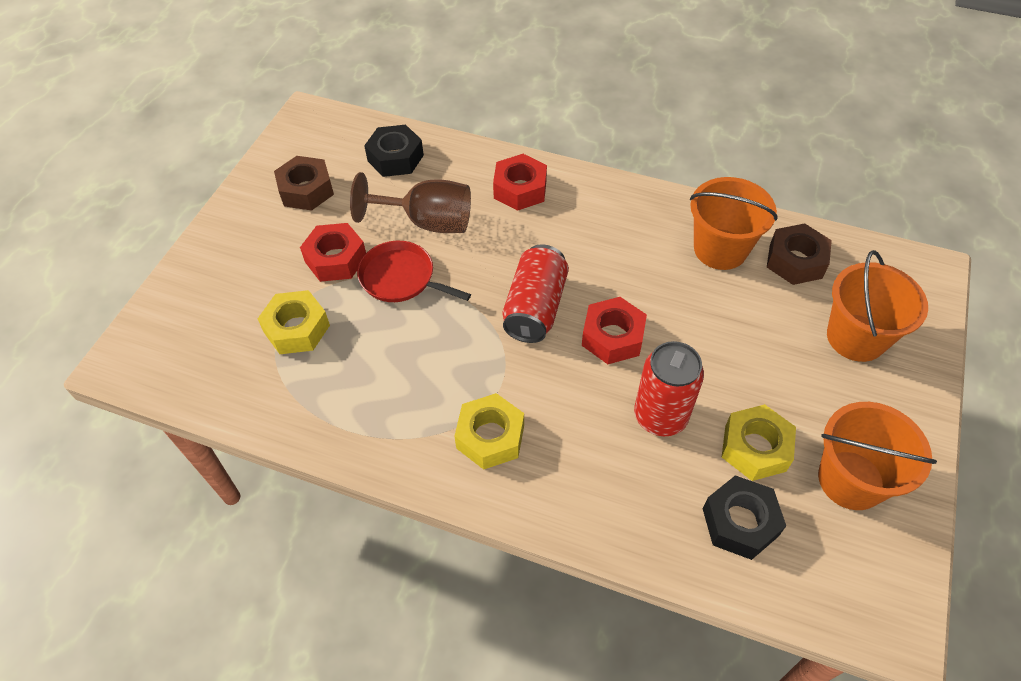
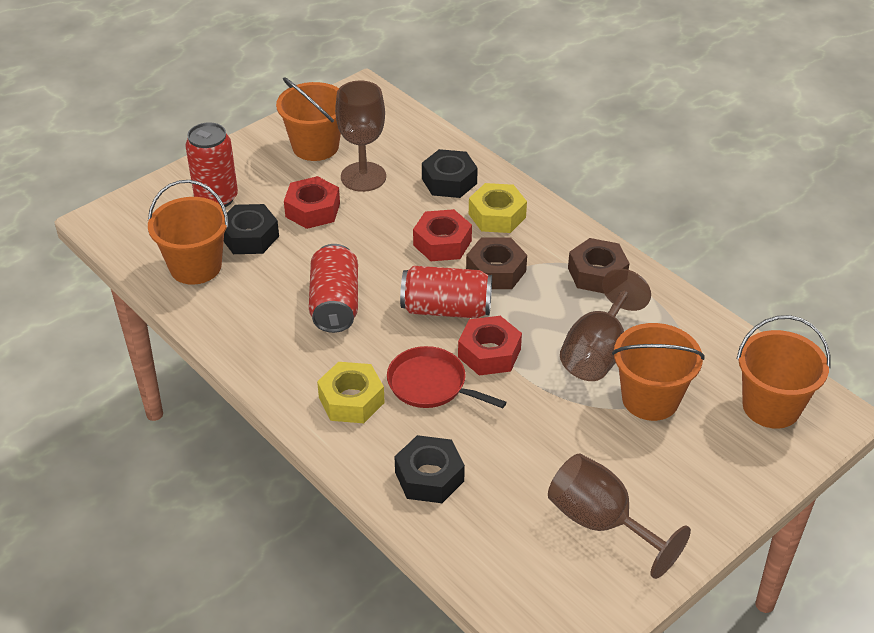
black nut: 2 -> 3
brown goblet: 1 -> 3
orange bucket: 3 -> 4
red can: 2 -> 3
yellow nut: 3 -> 2

